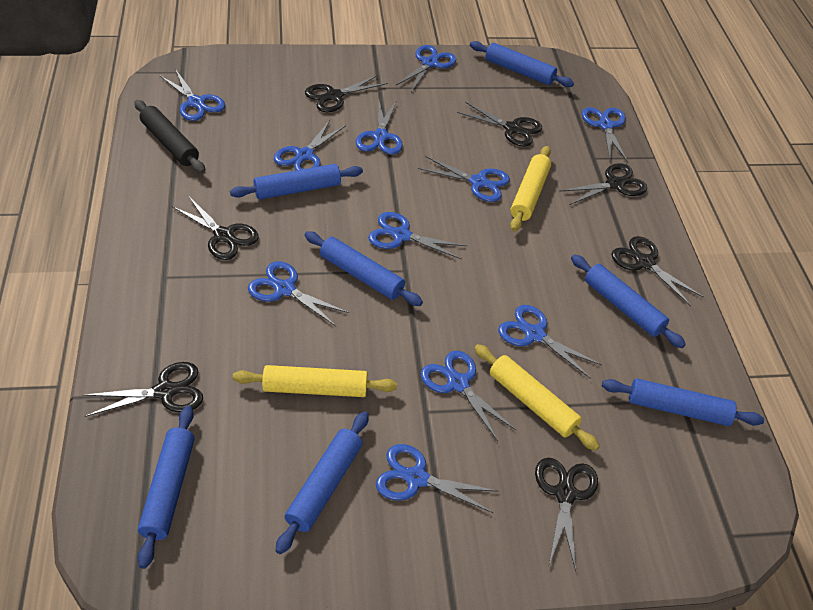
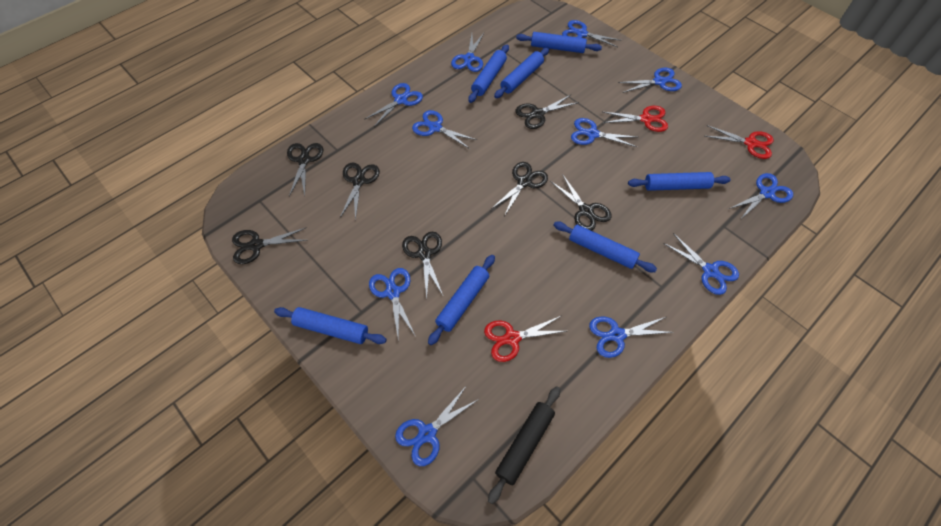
red scissors: 0 -> 3
yellow rolling pin: 3 -> 0

